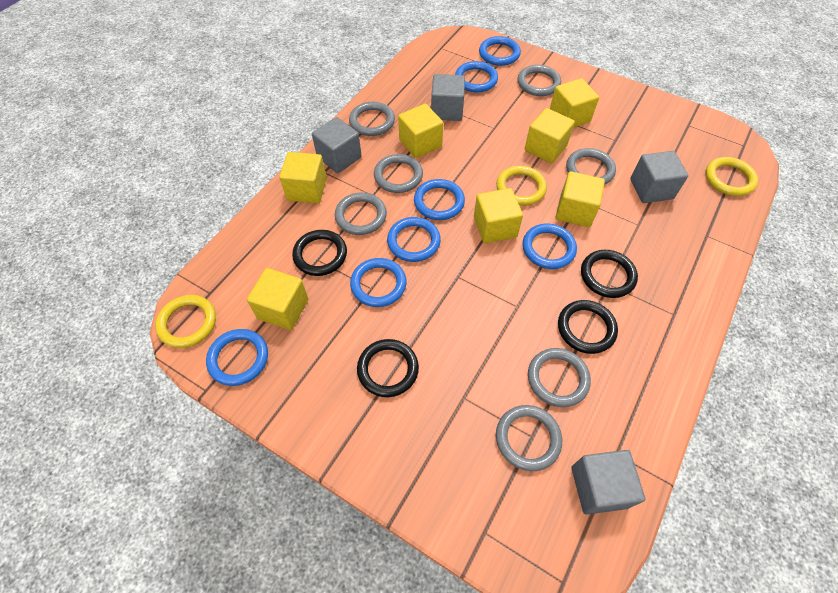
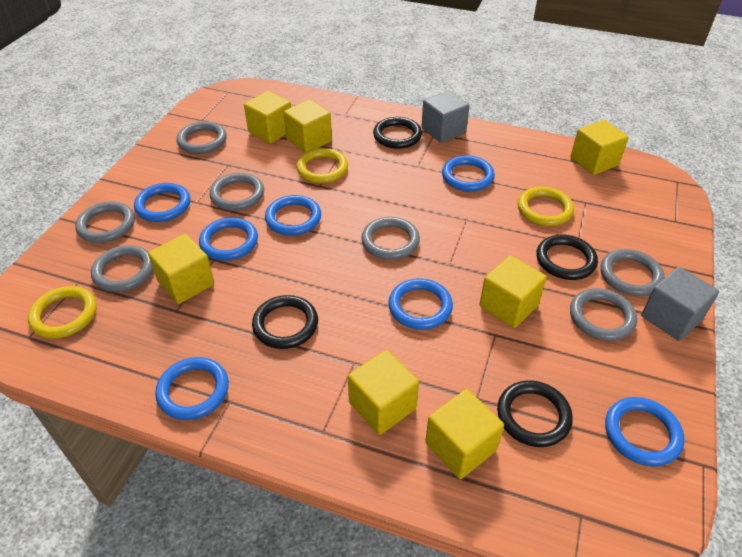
grey cube: 4 -> 2

